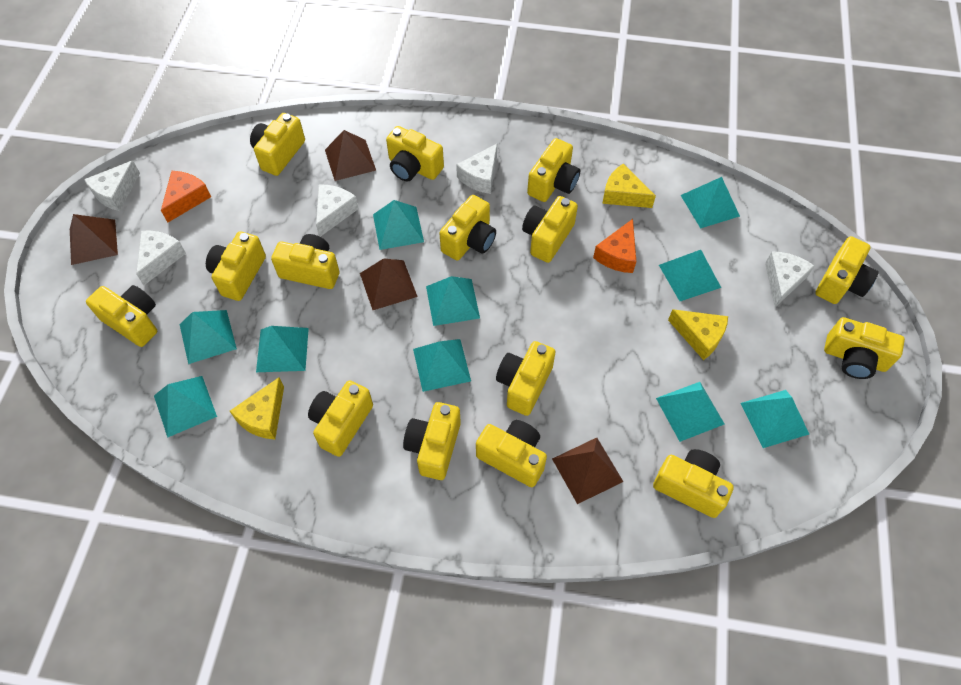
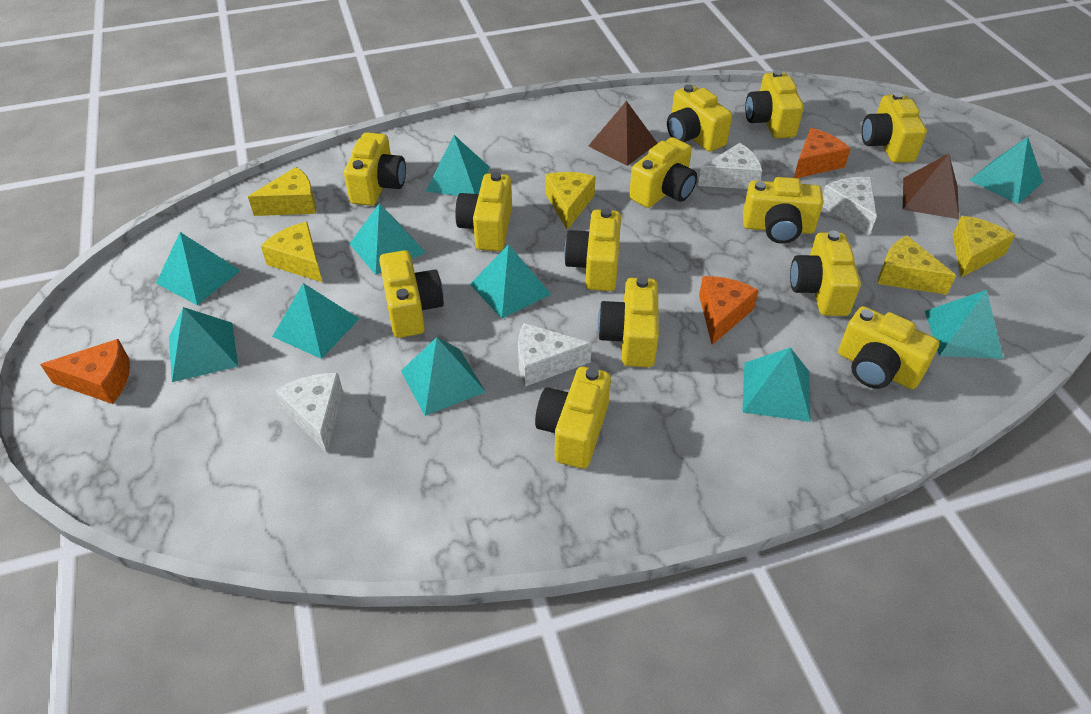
brown pyramid: 4 -> 2
orange cheese: 2 -> 3
white cheese: 5 -> 4
yellow camera: 15 -> 13
yellow cheese: 3 -> 5

